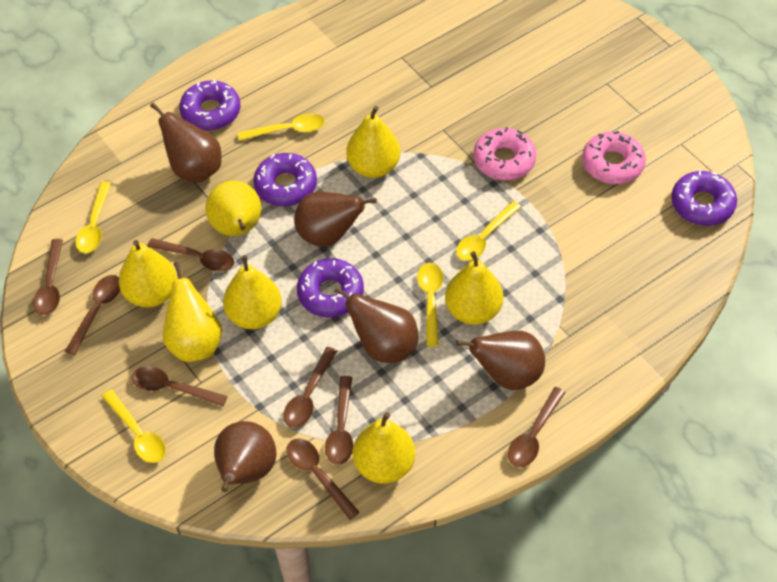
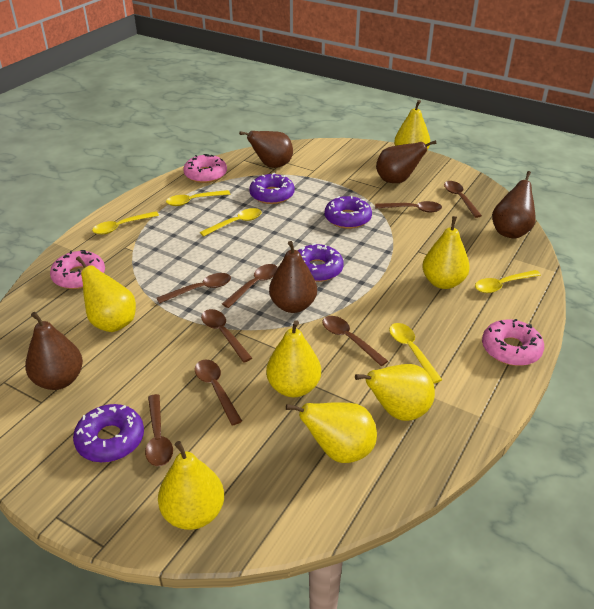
pink donut: 2 -> 3

